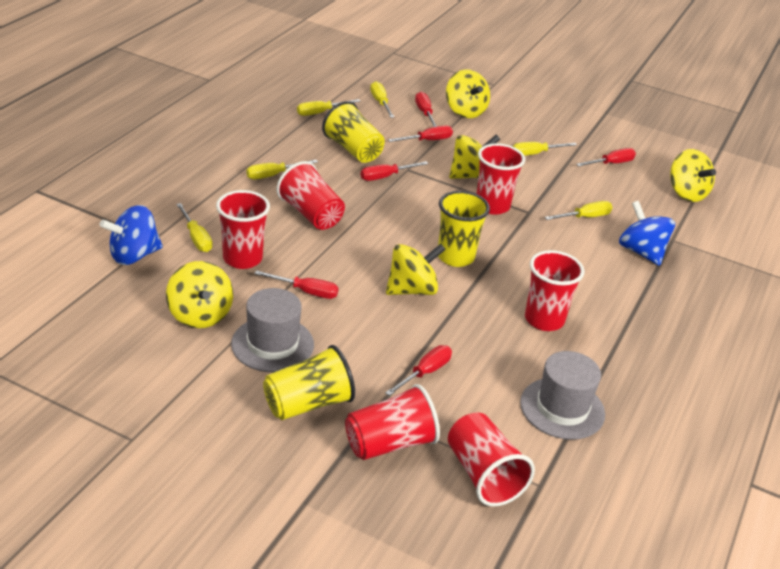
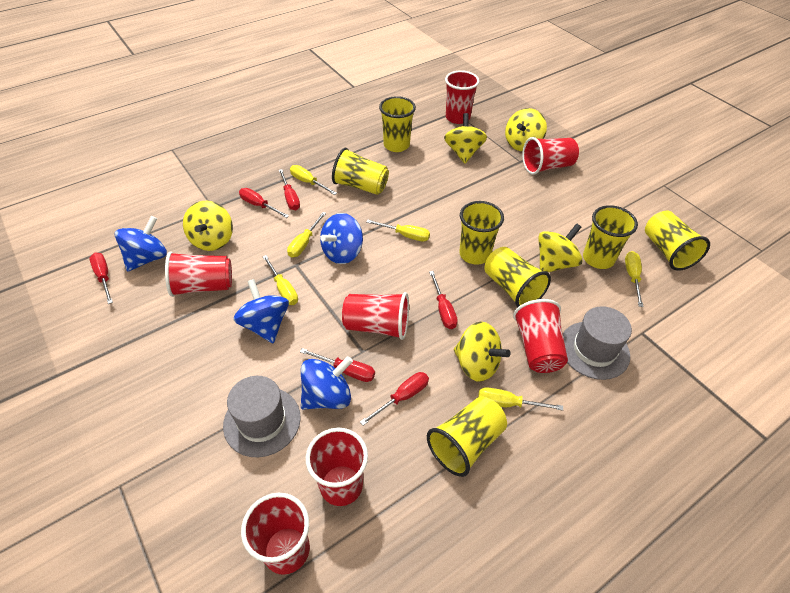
blue spinning top: 2 -> 4
red cup: 6 -> 7
yellow cup: 3 -> 7

